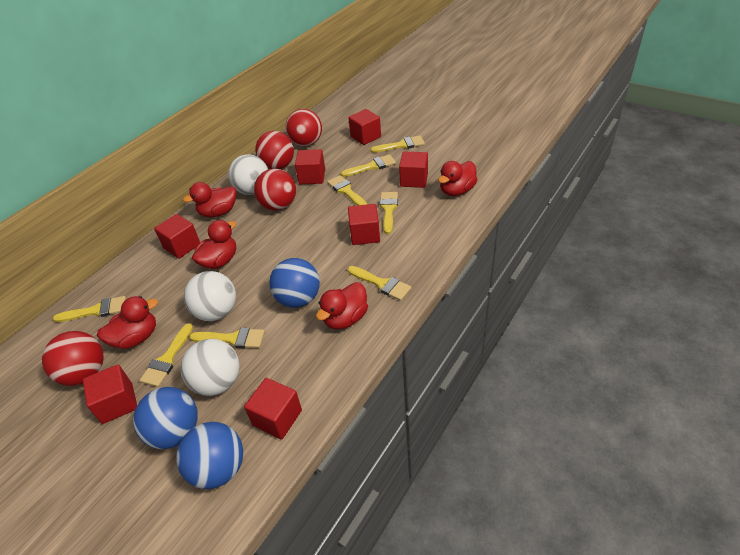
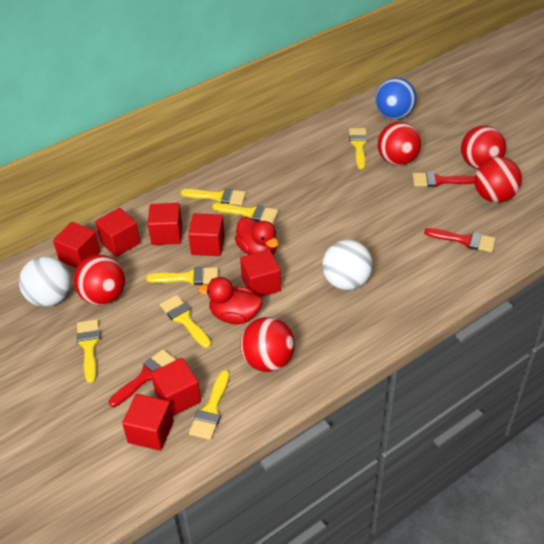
blue ball: 3 -> 1
red ball: 4 -> 5
red brush: 0 -> 3
red duck: 5 -> 2
white ball: 3 -> 2
yellow brush: 8 -> 7

